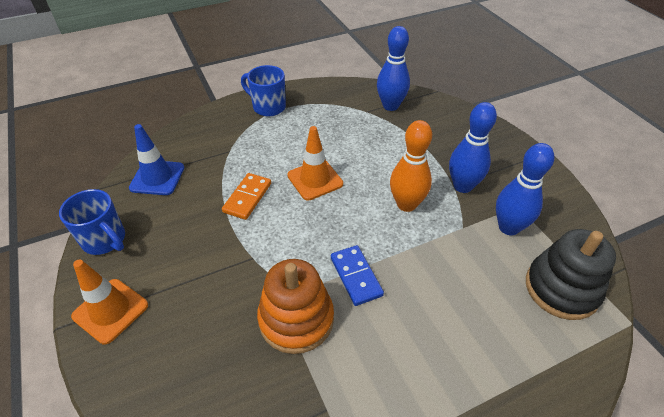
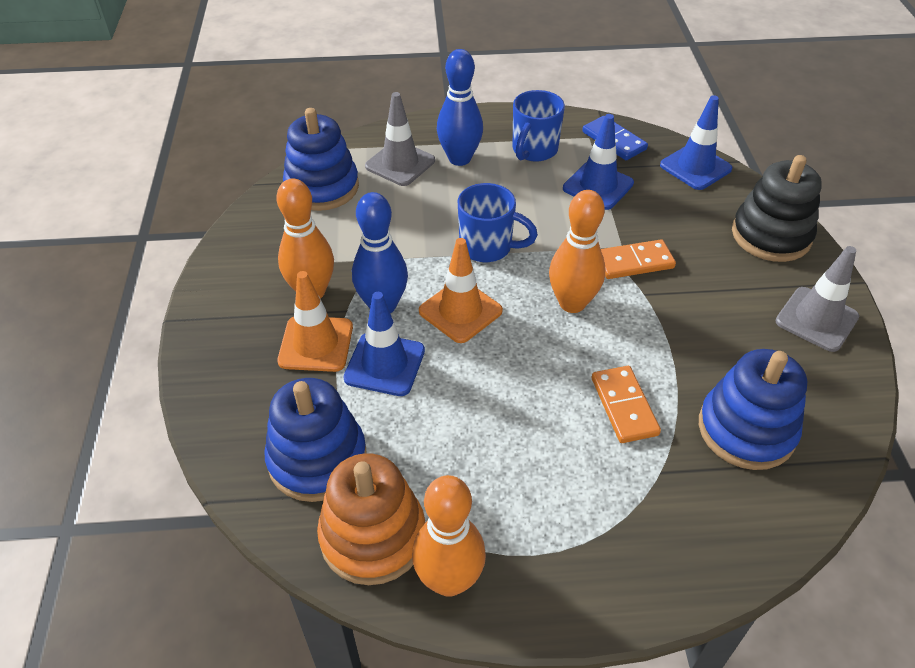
blue bowling pin: 3 -> 2
blue stacking toy: 0 -> 3
blue traffic cone: 1 -> 3
grey traffic cone: 0 -> 2
orange bowling pin: 1 -> 3
orange domino: 1 -> 2

